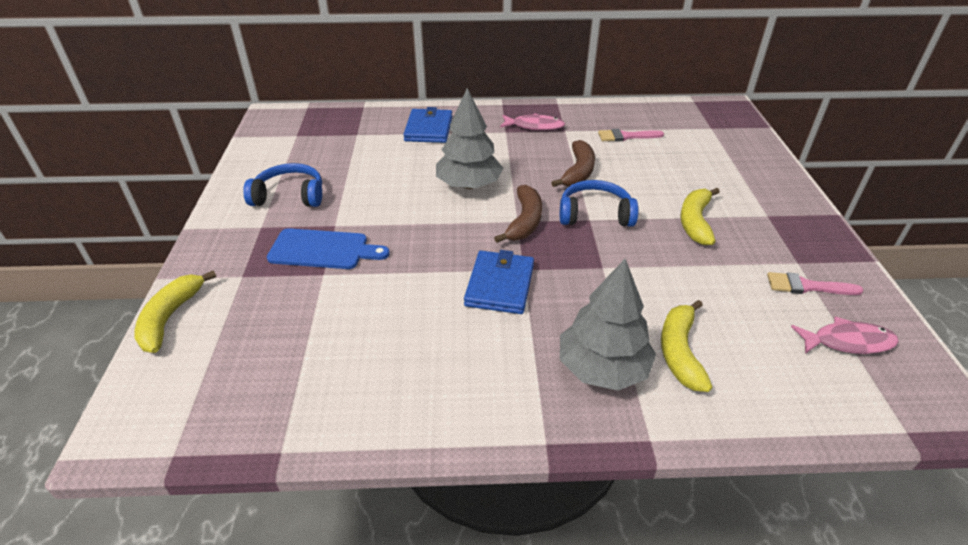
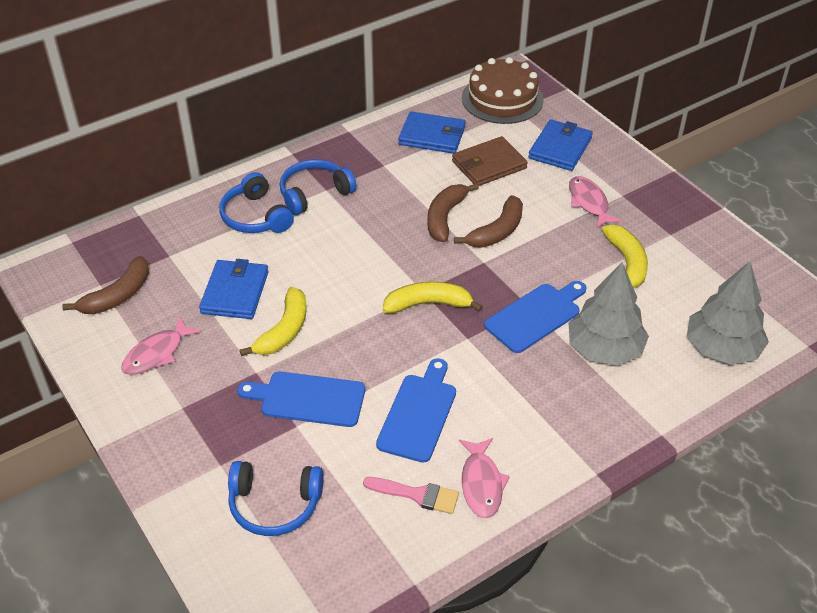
blue cutting board: 1 -> 3
blue headphones: 2 -> 3
blue wallet: 2 -> 3
brown banana: 2 -> 3
brown cake: 0 -> 1
brown wallet: 0 -> 1
pink brush: 2 -> 1
pink fish: 2 -> 3

